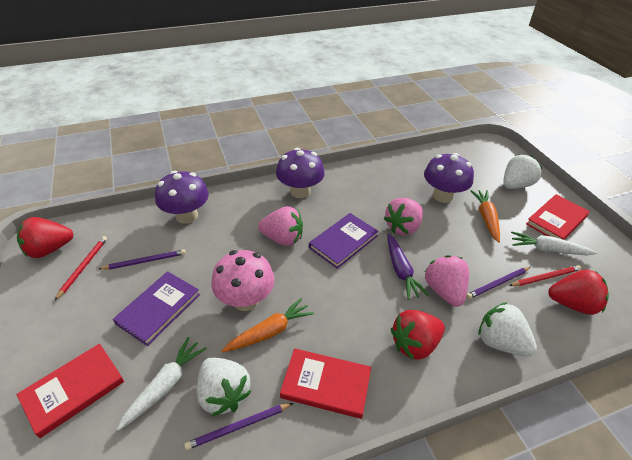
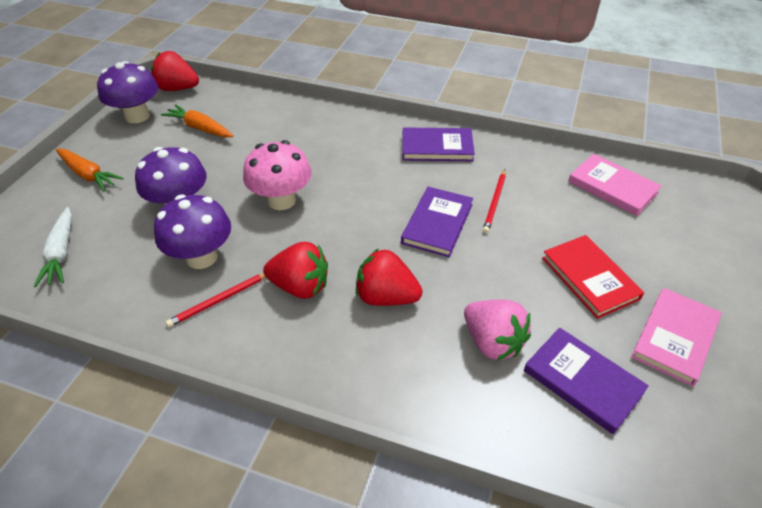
pink book: 0 -> 2
pink strawberry: 3 -> 1
purple book: 2 -> 3
purple carrot: 1 -> 0
purple pencil: 3 -> 0
red book: 3 -> 1
white carrot: 2 -> 1
white strawberry: 3 -> 0

